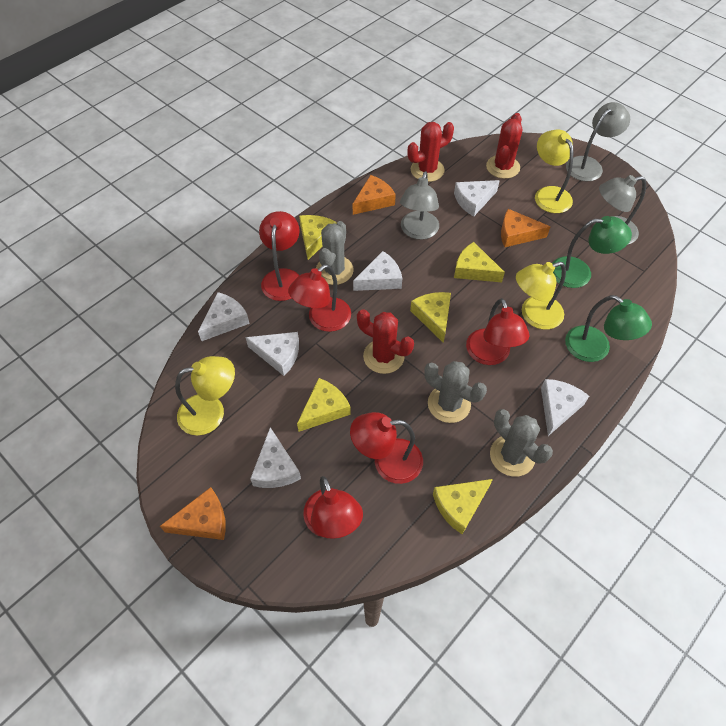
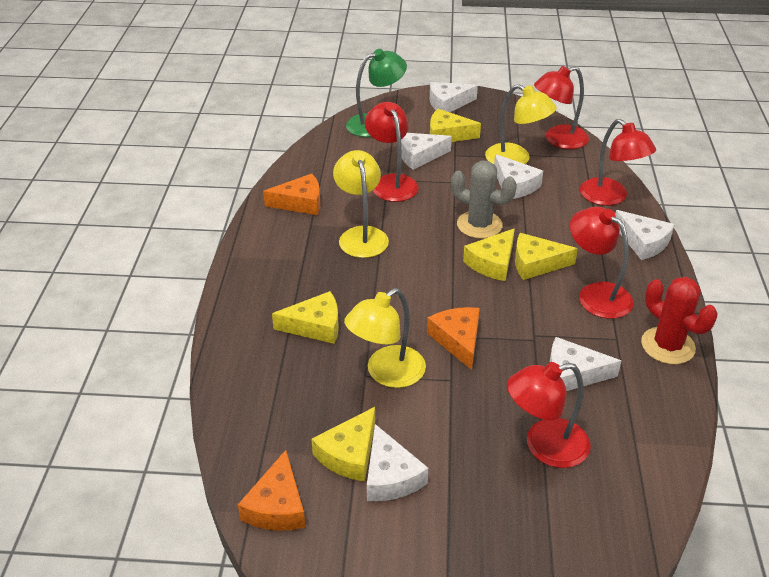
green lamp: 2 -> 1
grey cactus: 3 -> 1
grey lamp: 3 -> 0
red cactus: 3 -> 1

